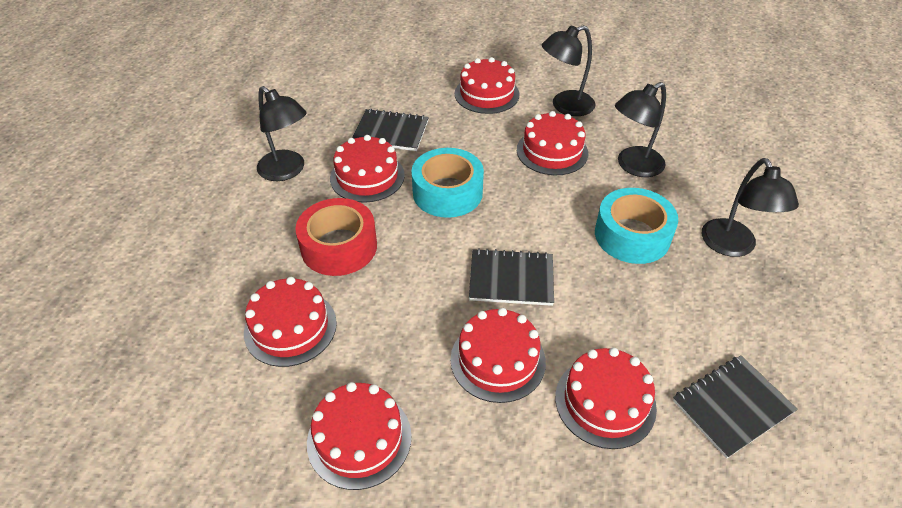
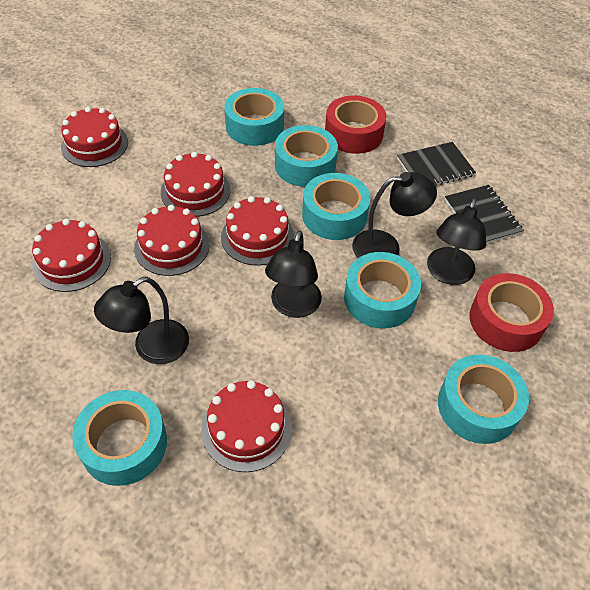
black notebook: 3 -> 2
red cake: 7 -> 6
red tape: 1 -> 2
turquoise tape: 2 -> 6

